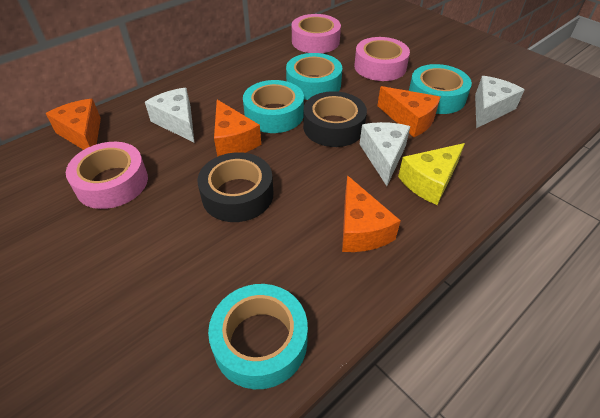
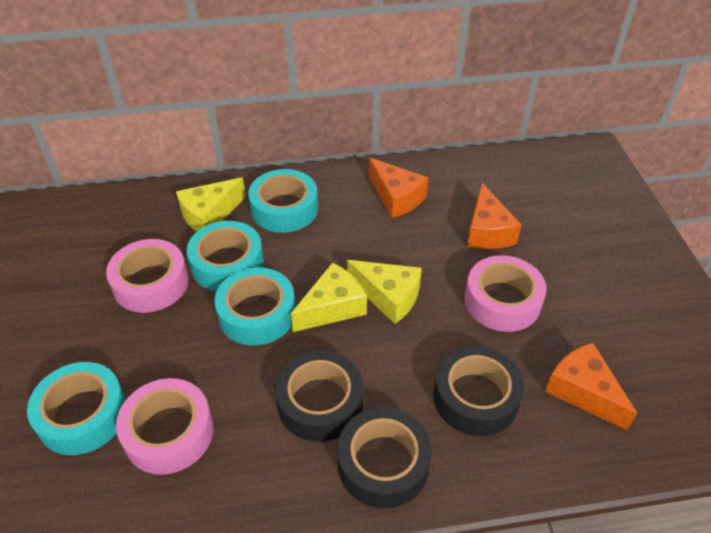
black tape: 2 -> 3
orange cheese: 4 -> 3
white cheese: 3 -> 0
yellow cheese: 1 -> 3

